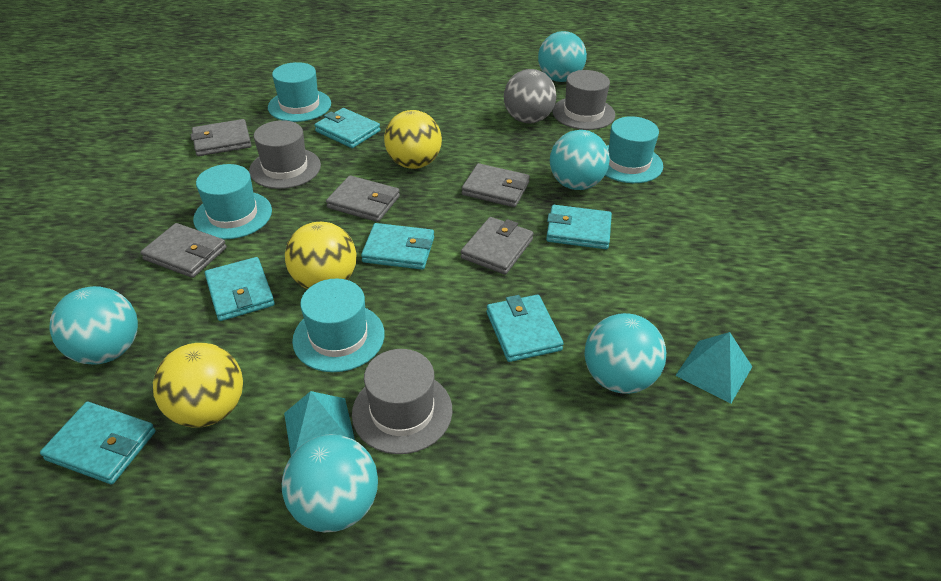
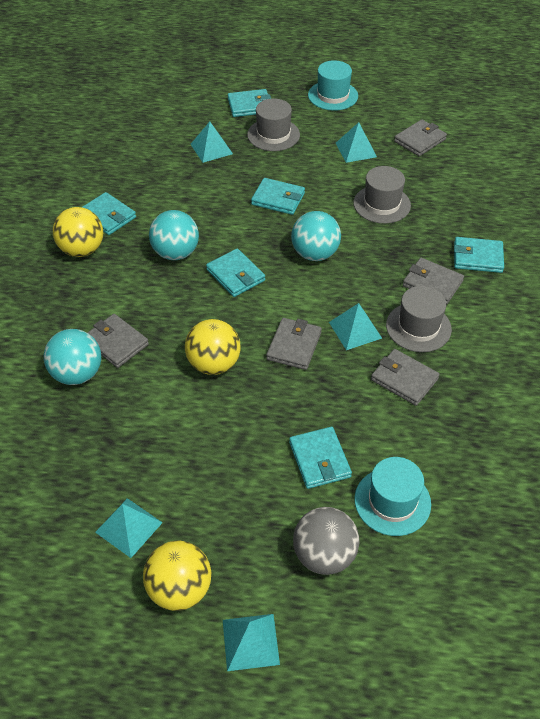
turquoise ball: 5 -> 3
turquoise hat: 4 -> 2
turquoise pyramid: 2 -> 5

